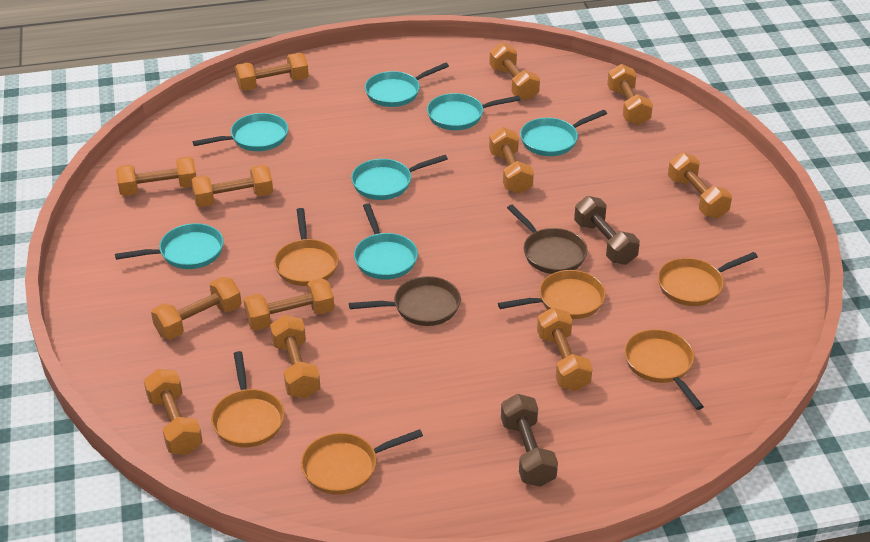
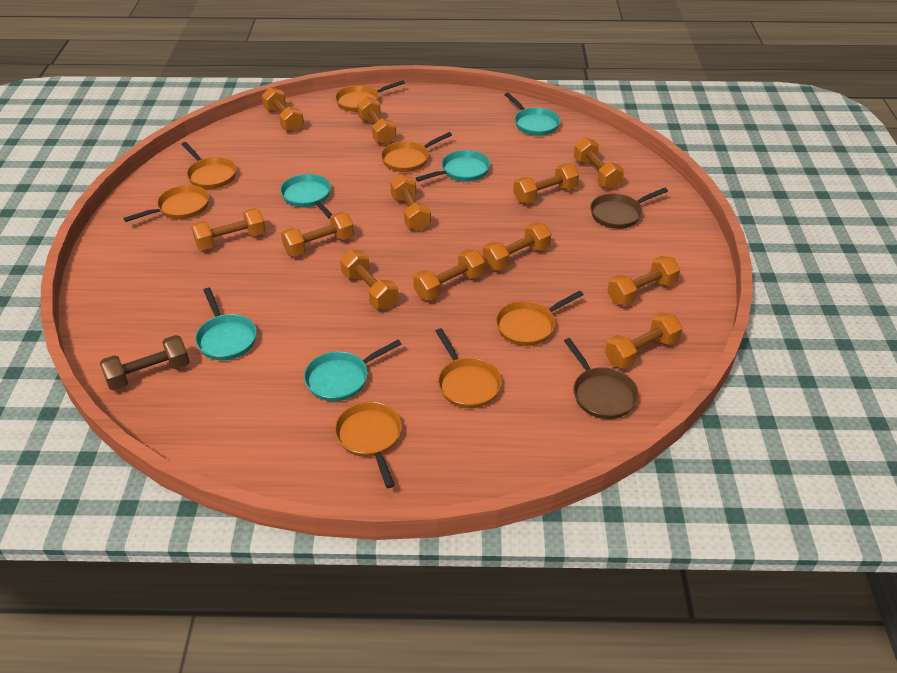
brown dumbbell: 2 -> 1
orange pan: 6 -> 7
turquoise pan: 7 -> 5

